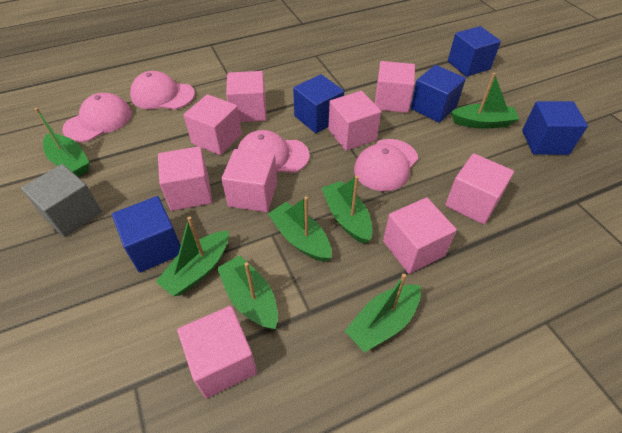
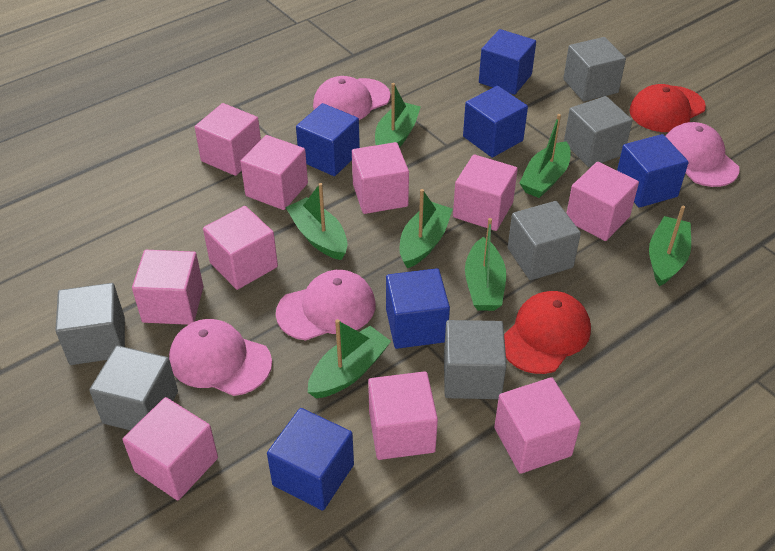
blue cube: 5 -> 6
grey cube: 1 -> 6
pink cube: 9 -> 10
red cap: 0 -> 2

